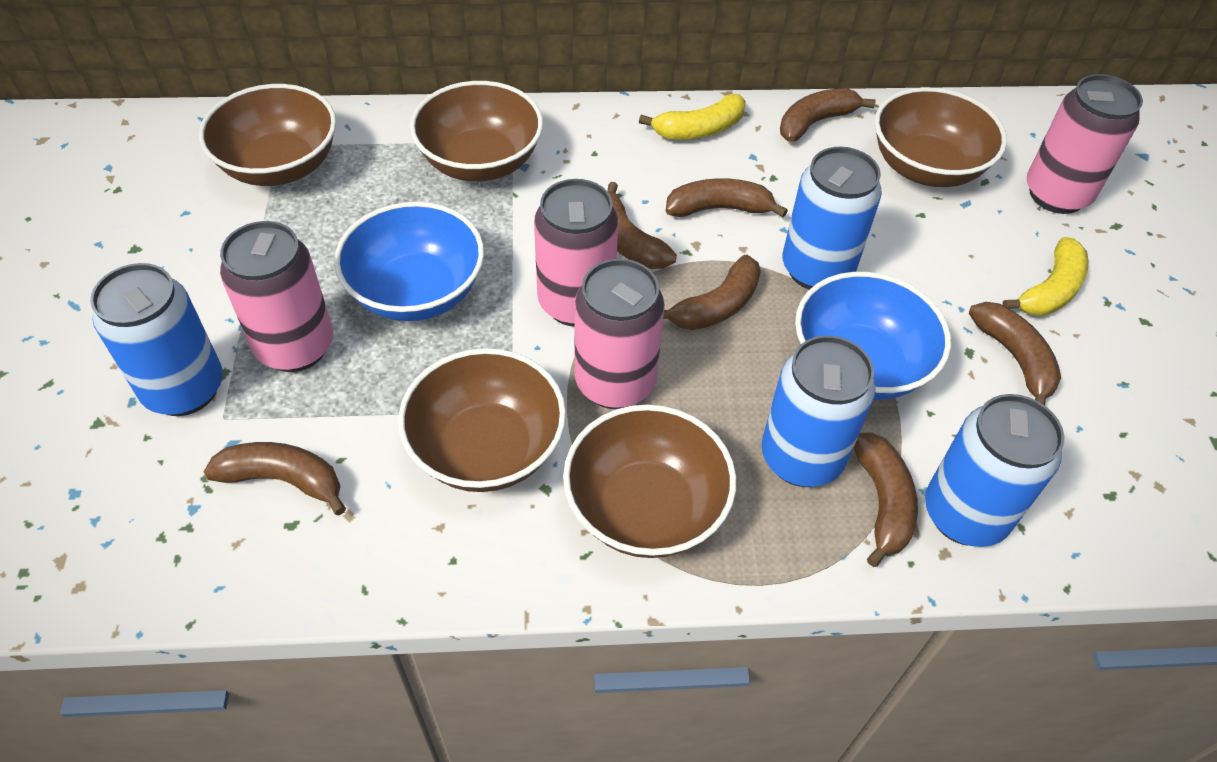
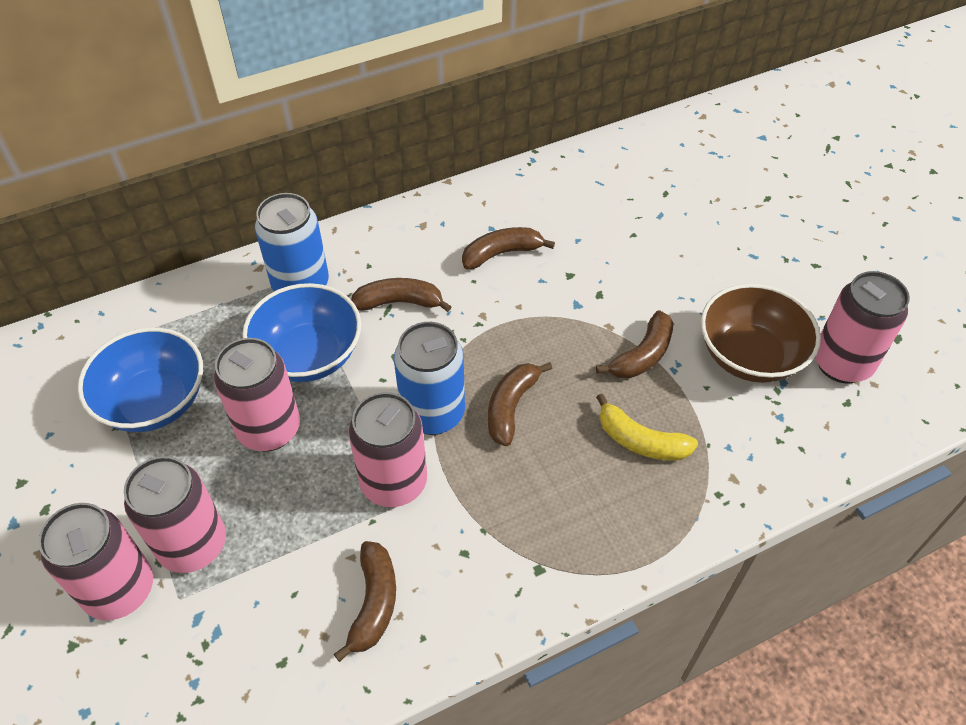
blue can: 4 -> 2
brown banana: 7 -> 5
brown bowl: 5 -> 1
pink can: 4 -> 5
yellow banana: 2 -> 1

